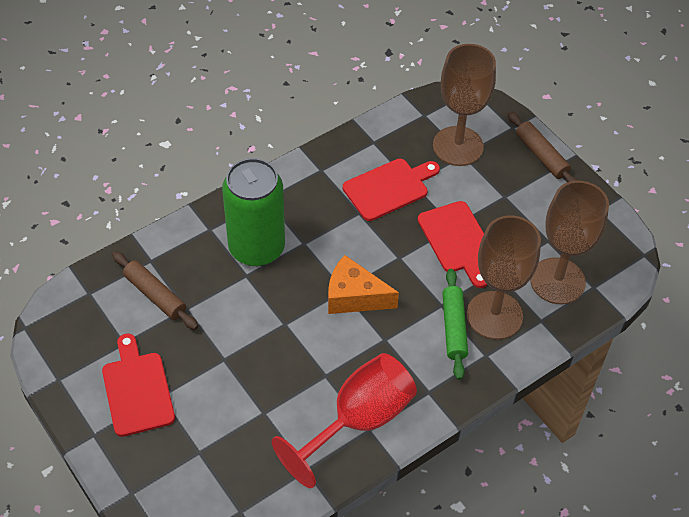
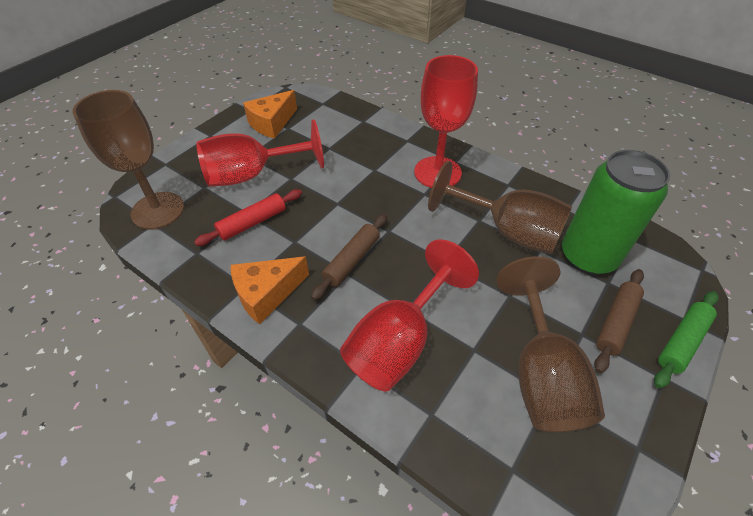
orange cheese: 1 -> 2
red cutting board: 3 -> 0
red goblet: 1 -> 3
red rolling pin: 0 -> 1

